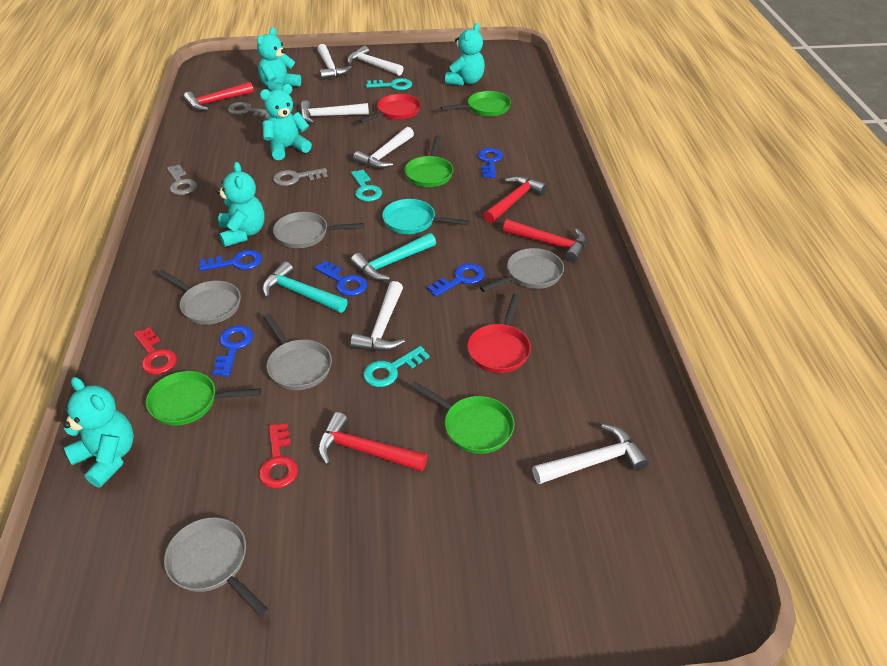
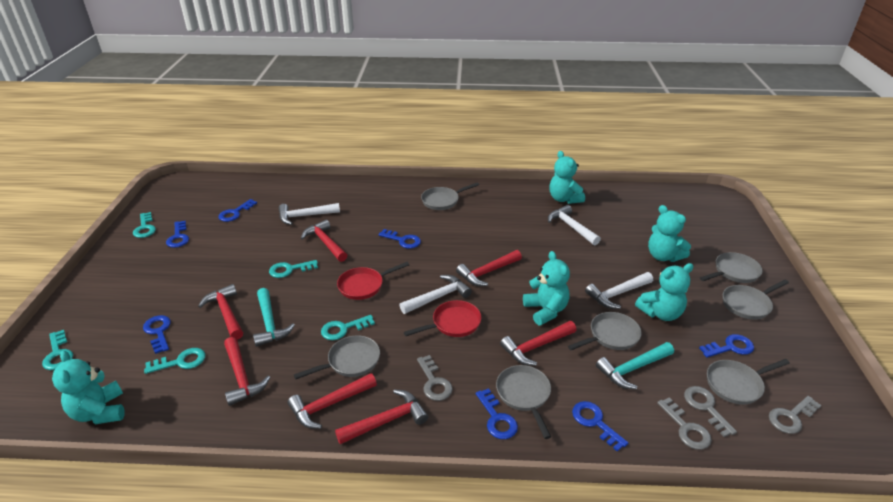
blue key: 5 -> 7
green pan: 4 -> 0
grey key: 3 -> 4
grey pan: 5 -> 7
red hammer: 4 -> 7
red key: 2 -> 0
turquoise key: 3 -> 5
turquoise pan: 1 -> 0
white hammer: 6 -> 4

